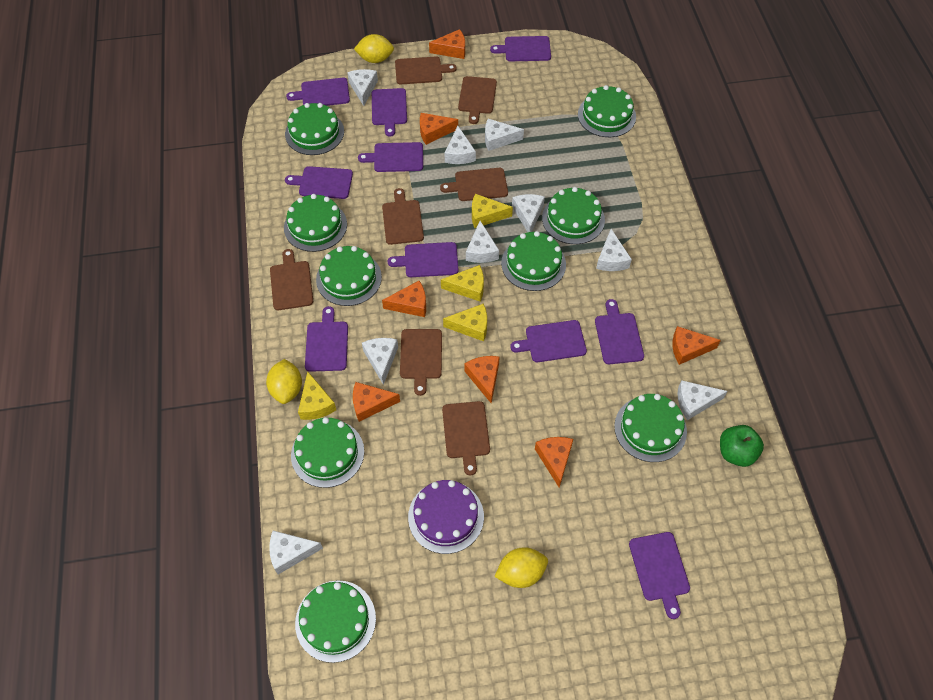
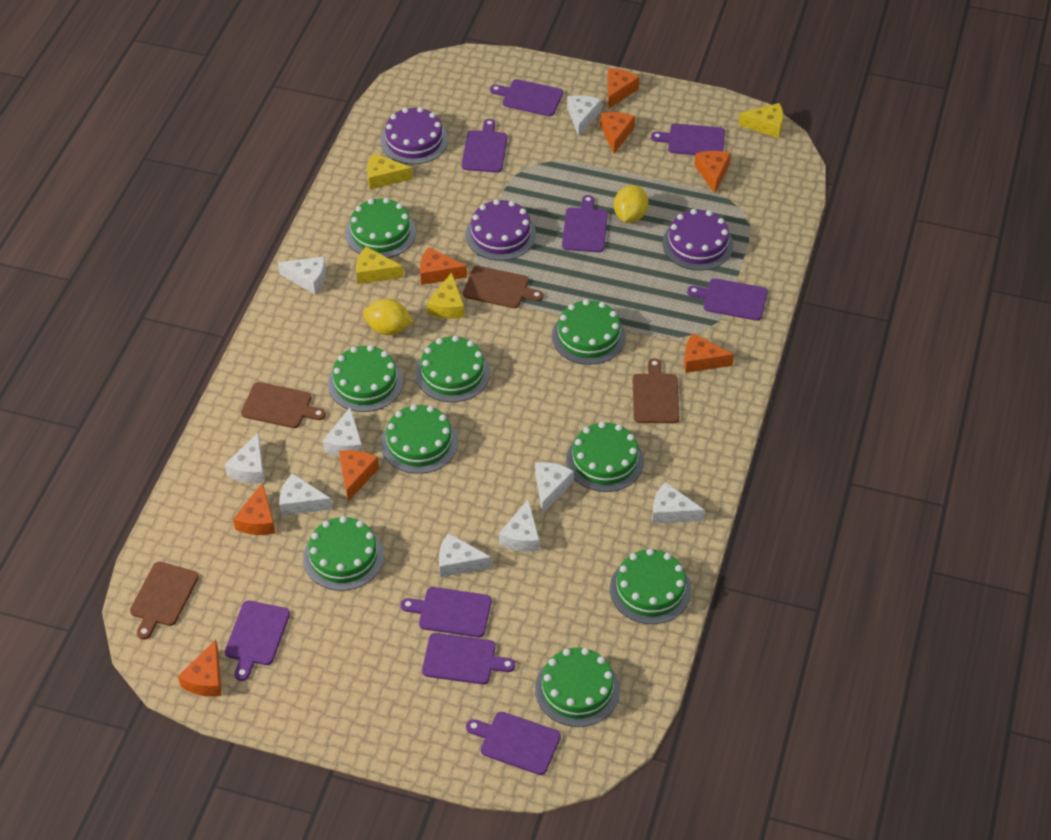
brown cutting board: 7 -> 4
green apple: 1 -> 0
orange cheese: 7 -> 8
purple cake: 1 -> 3
purple cutting board: 10 -> 9
yellow lemon: 3 -> 2

